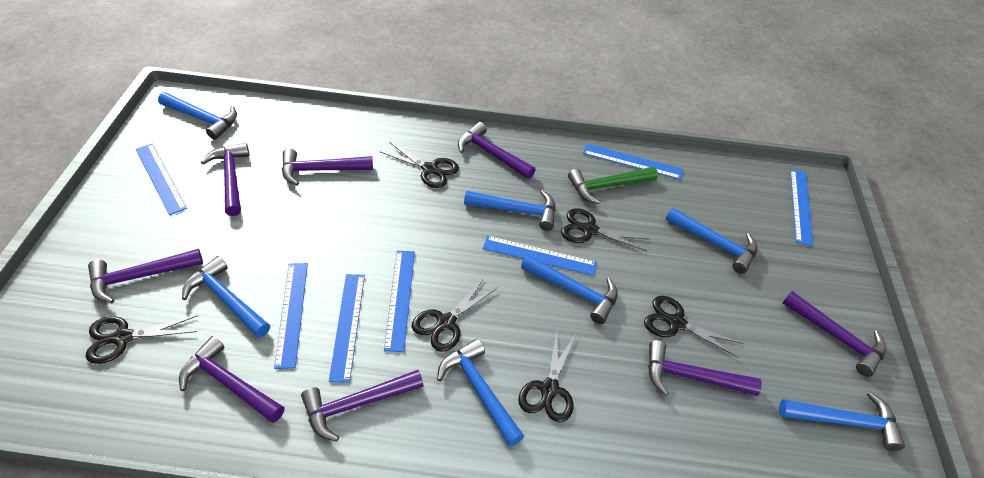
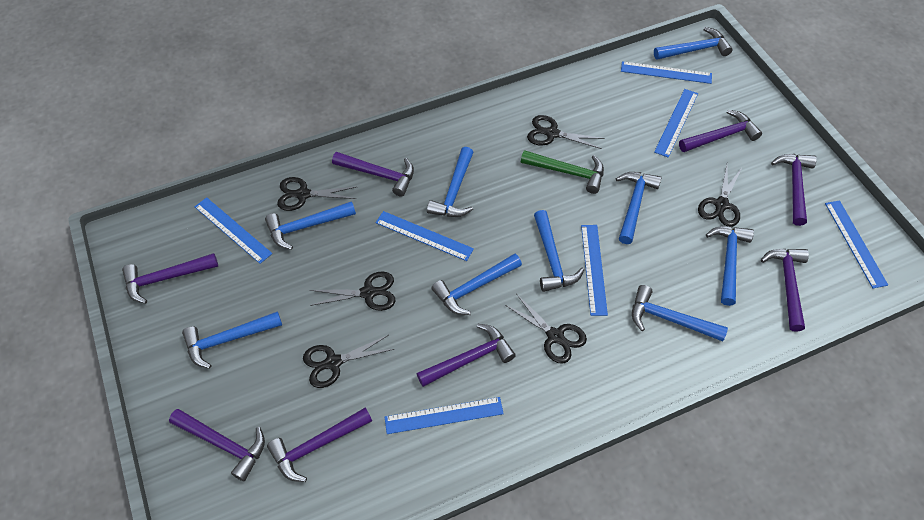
blue hammer: 7 -> 9

